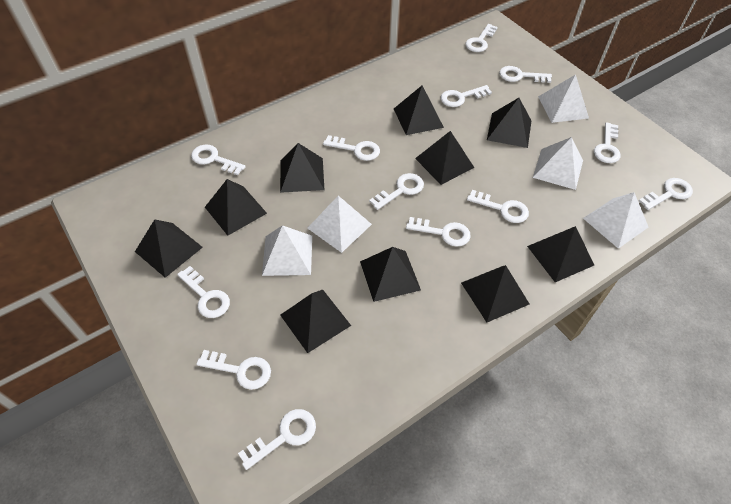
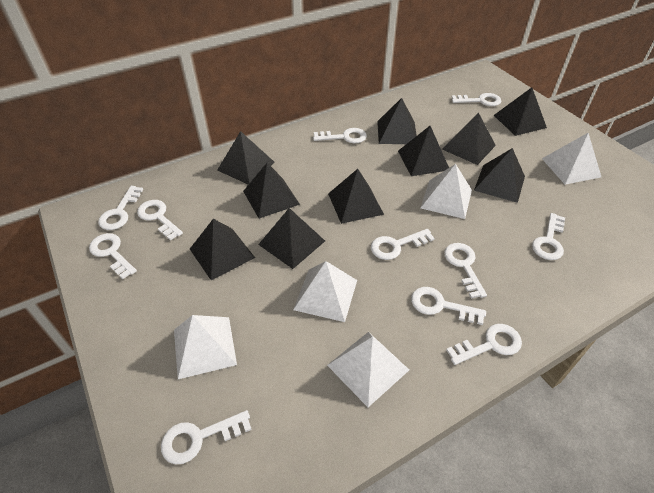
white key: 13 -> 11

